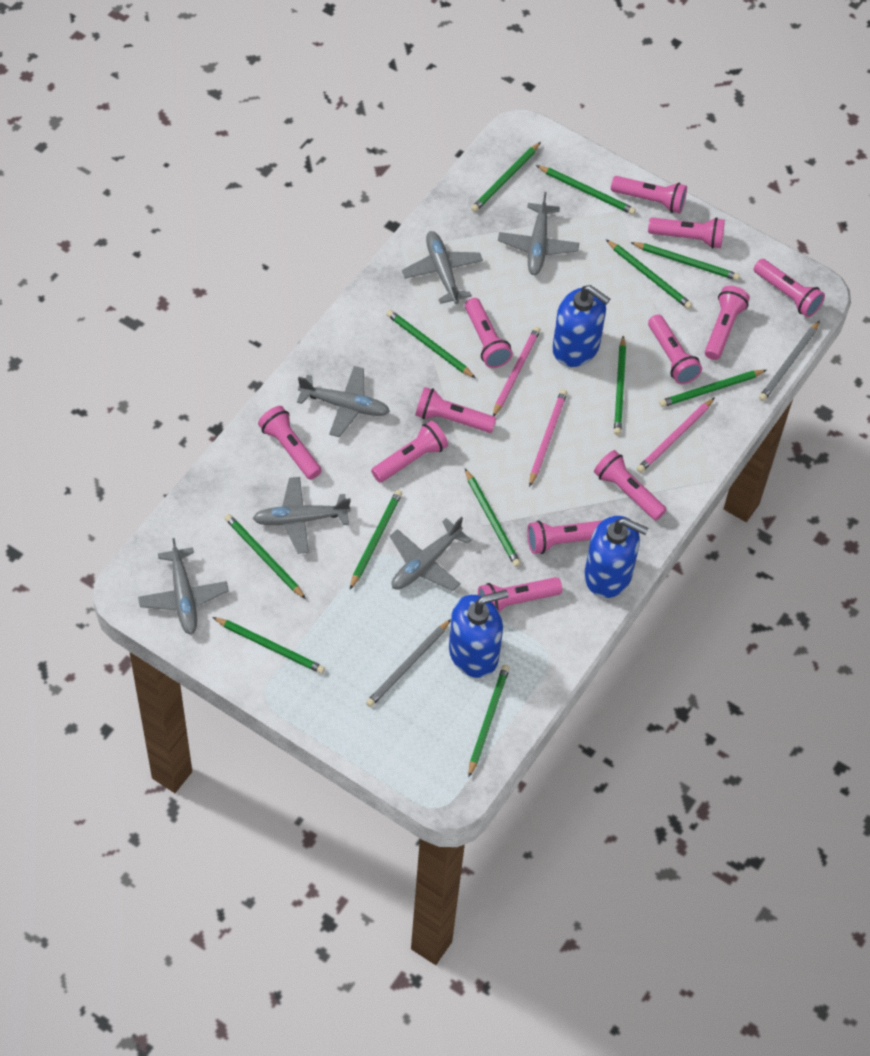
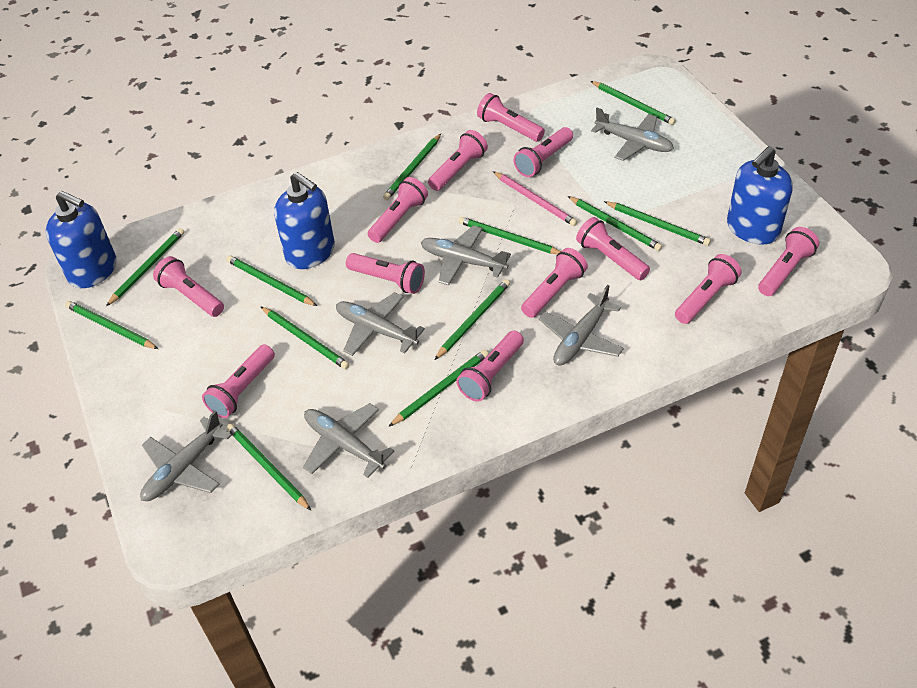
grey pencil: 2 -> 0
pink pencil: 3 -> 1

